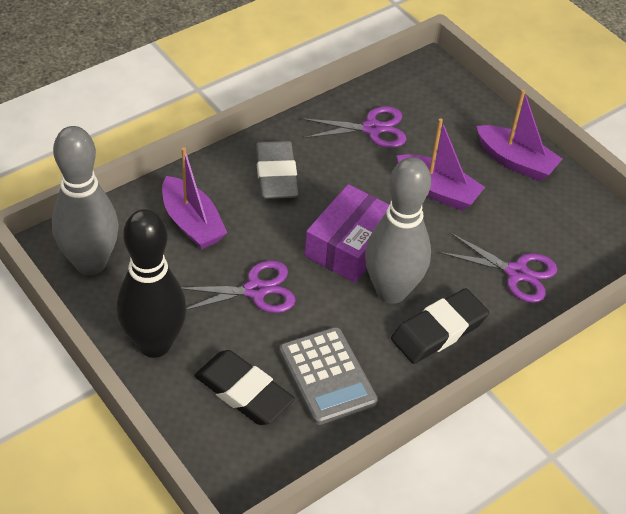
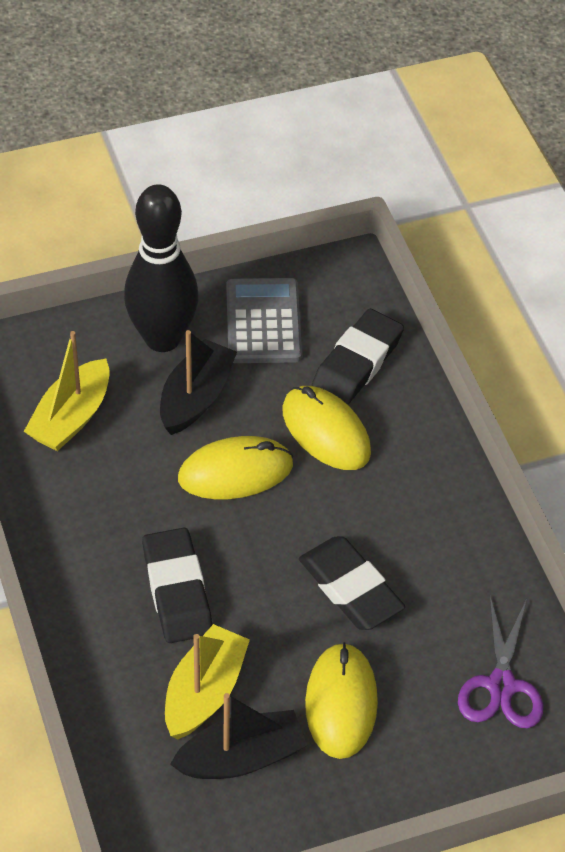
black boat: 0 -> 2
black eraser: 2 -> 3
grey bowling pin: 2 -> 0
grey eraser: 1 -> 0
purple boat: 3 -> 0
purple box: 1 -> 0
purple scissors: 3 -> 1
yellow boat: 0 -> 2
yellow mouse: 0 -> 3

